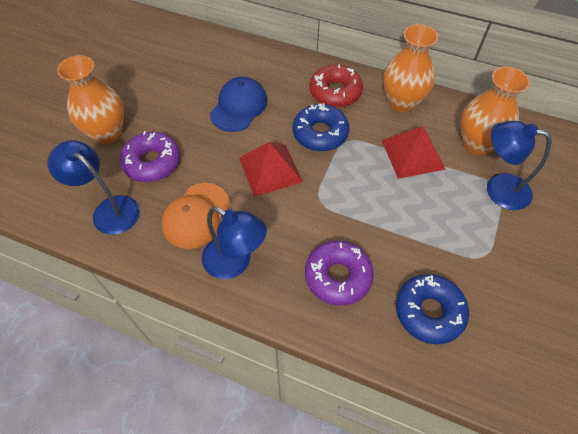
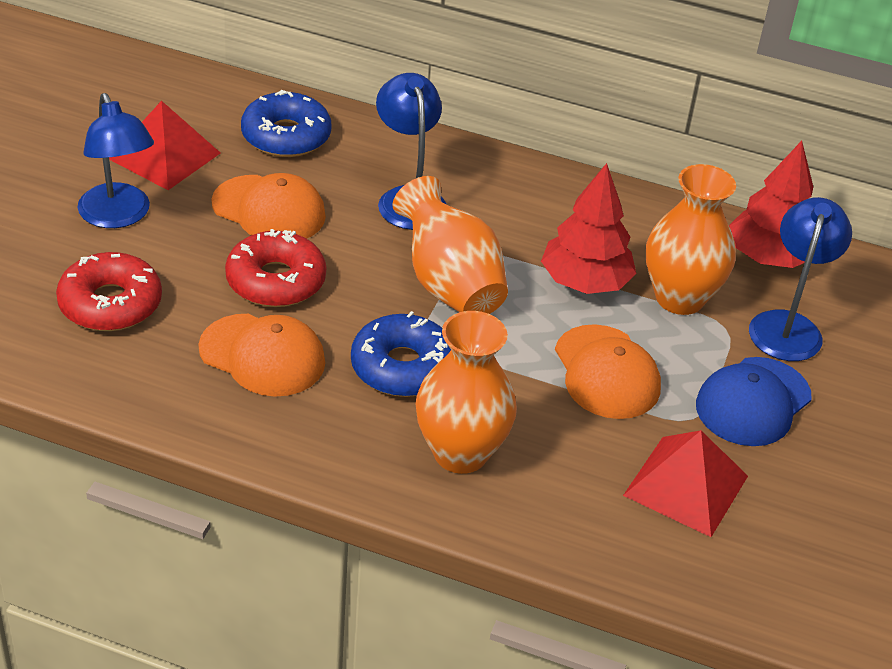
orange cap: 1 -> 3
purple donut: 2 -> 0
red donut: 1 -> 2
red tree: 0 -> 2

